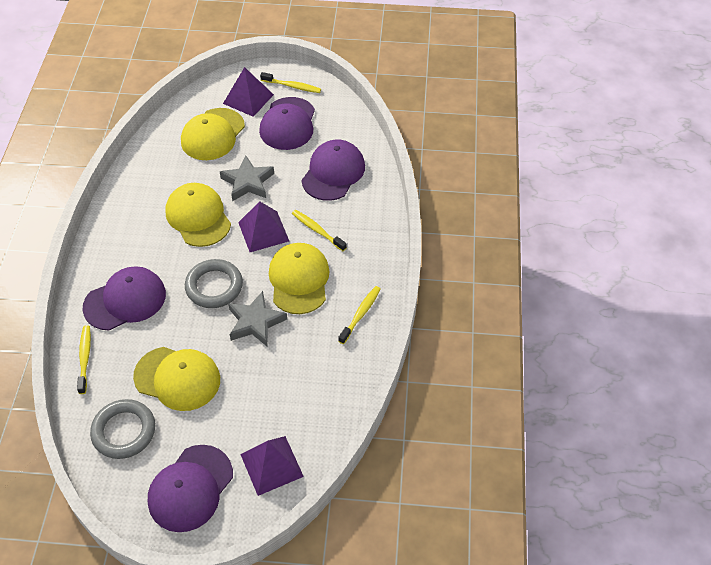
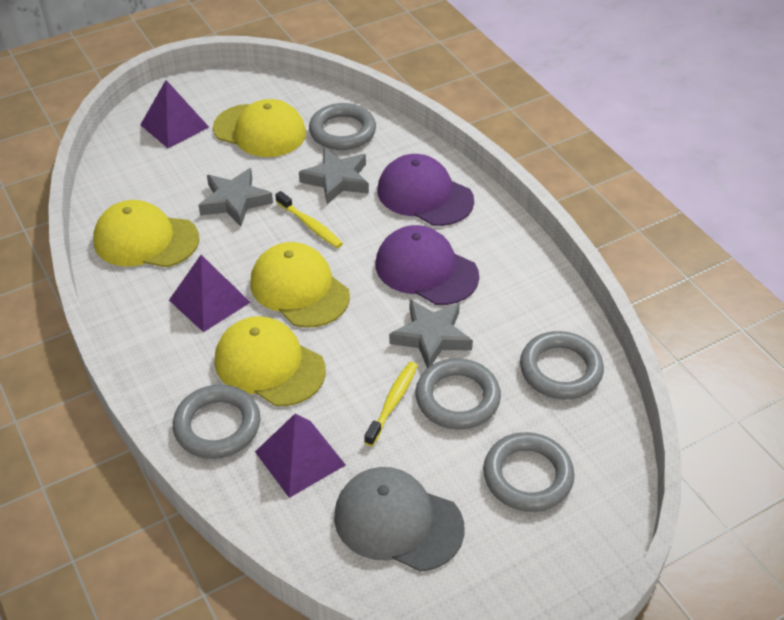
grey cap: 0 -> 1
grey ring: 2 -> 5
grey star: 2 -> 3
purple cap: 4 -> 2
yellow toothbrush: 4 -> 2

